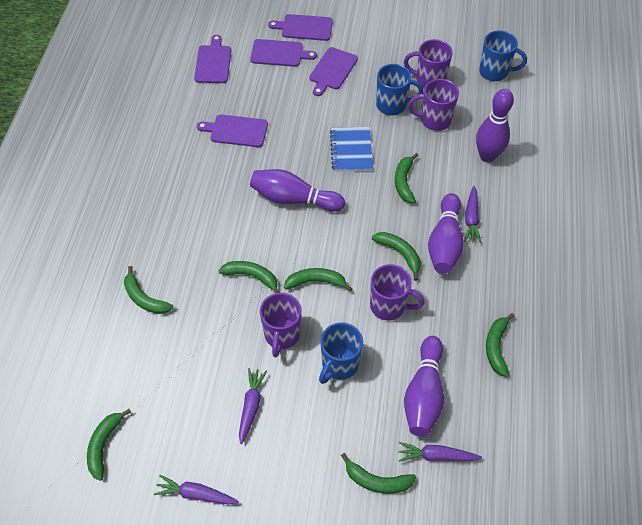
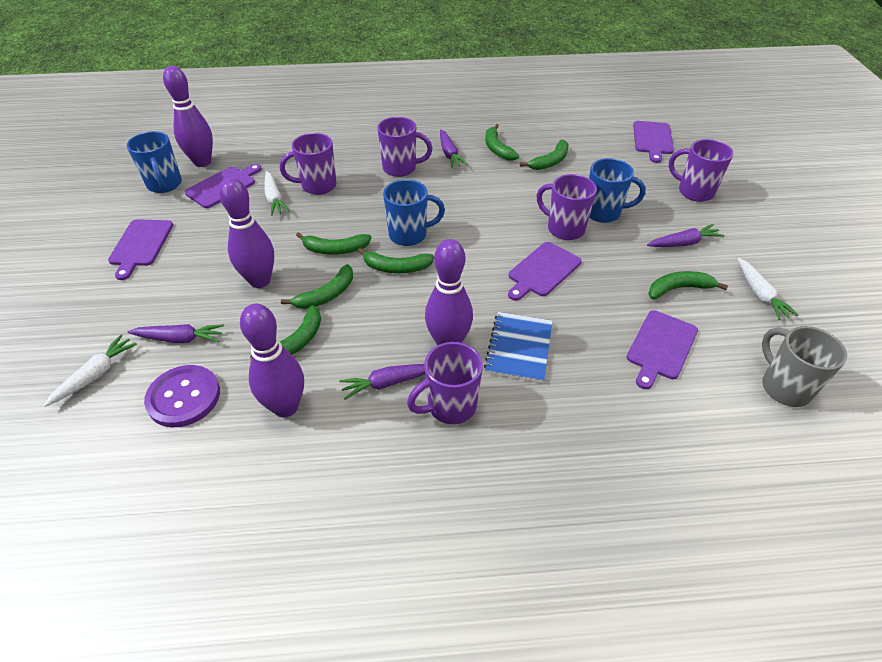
green banana: 8 -> 7
grey mug: 0 -> 1
purple button: 0 -> 1
purple mug: 4 -> 5
white carrot: 0 -> 3

